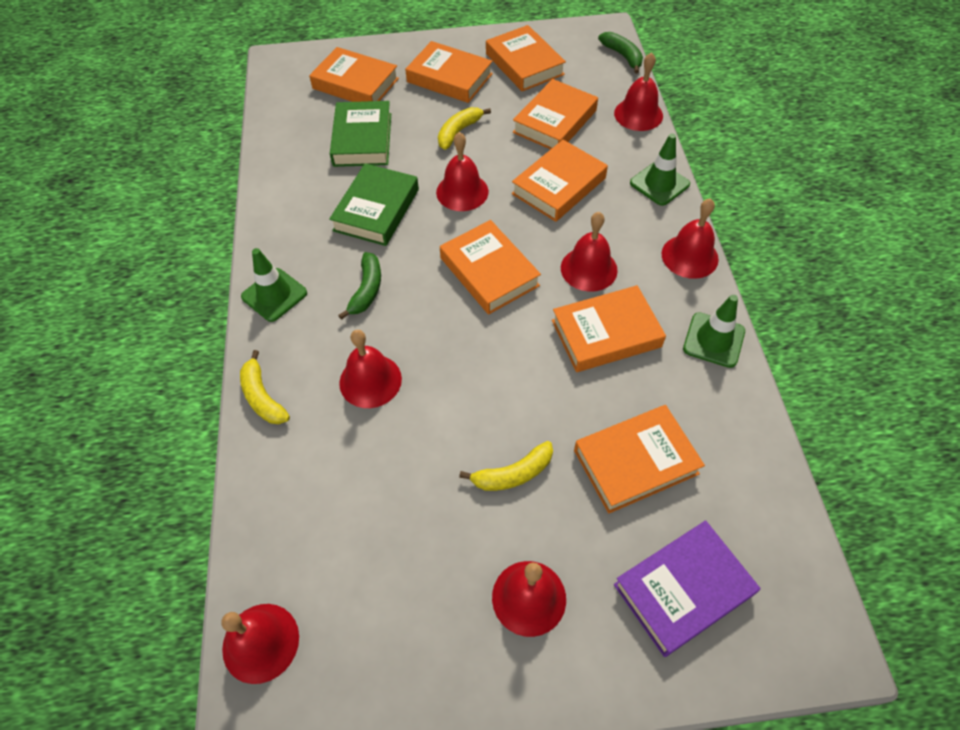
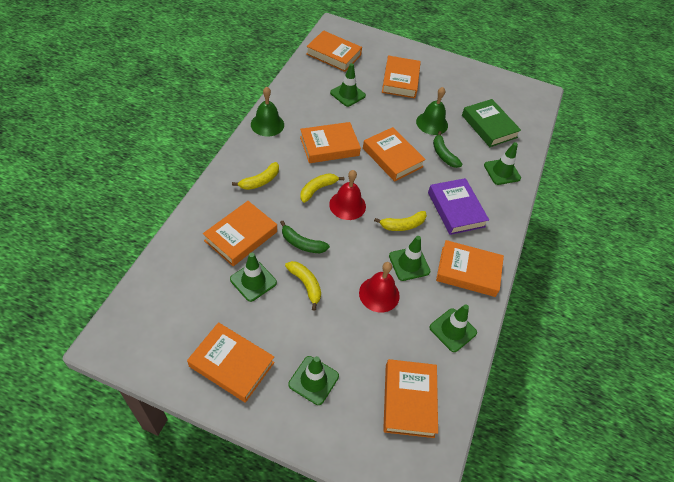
green bell: 0 -> 2
green book: 2 -> 1
green traffic cone: 3 -> 6
red bell: 7 -> 2
yellow banana: 3 -> 4

